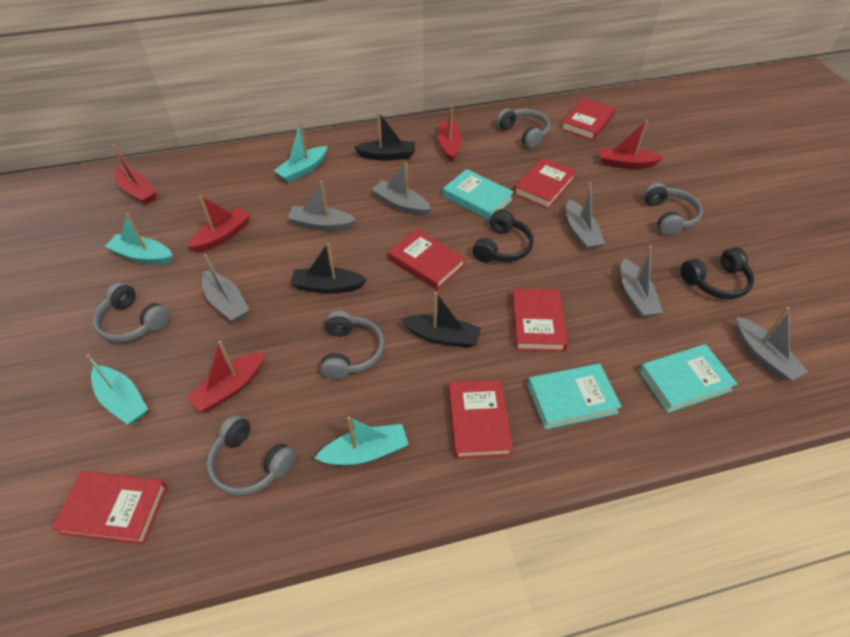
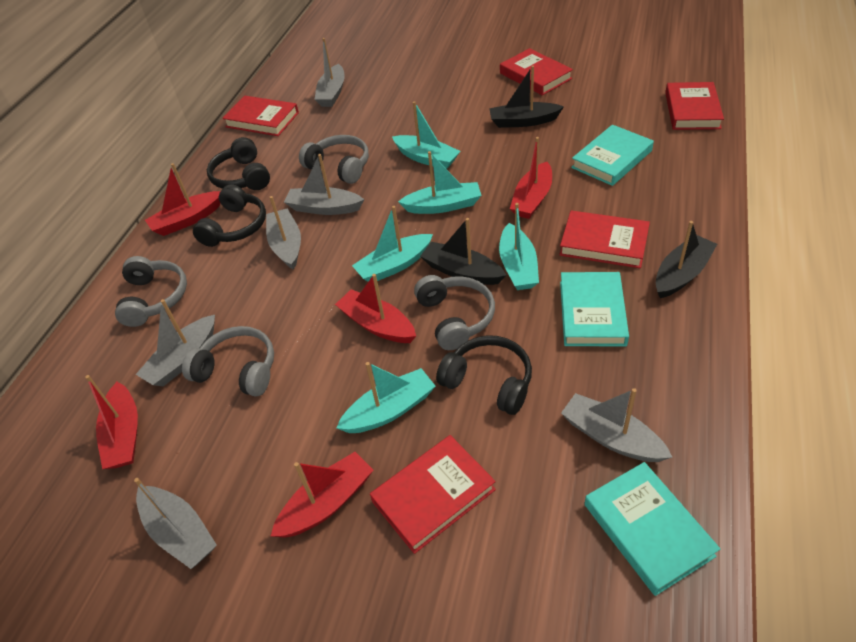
black headphones: 2 -> 3
grey headphones: 5 -> 4
red book: 6 -> 5
turquoise boat: 4 -> 5

